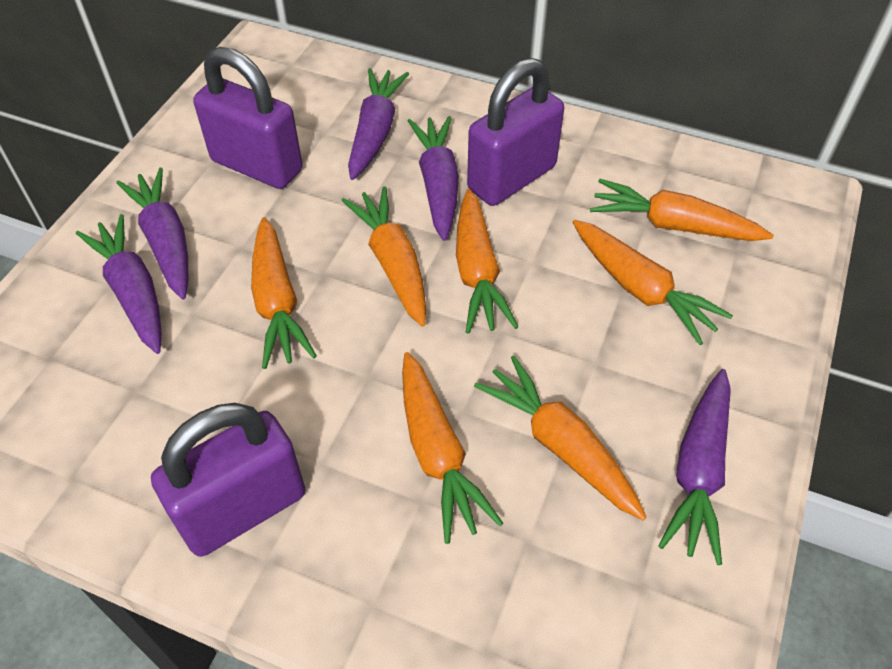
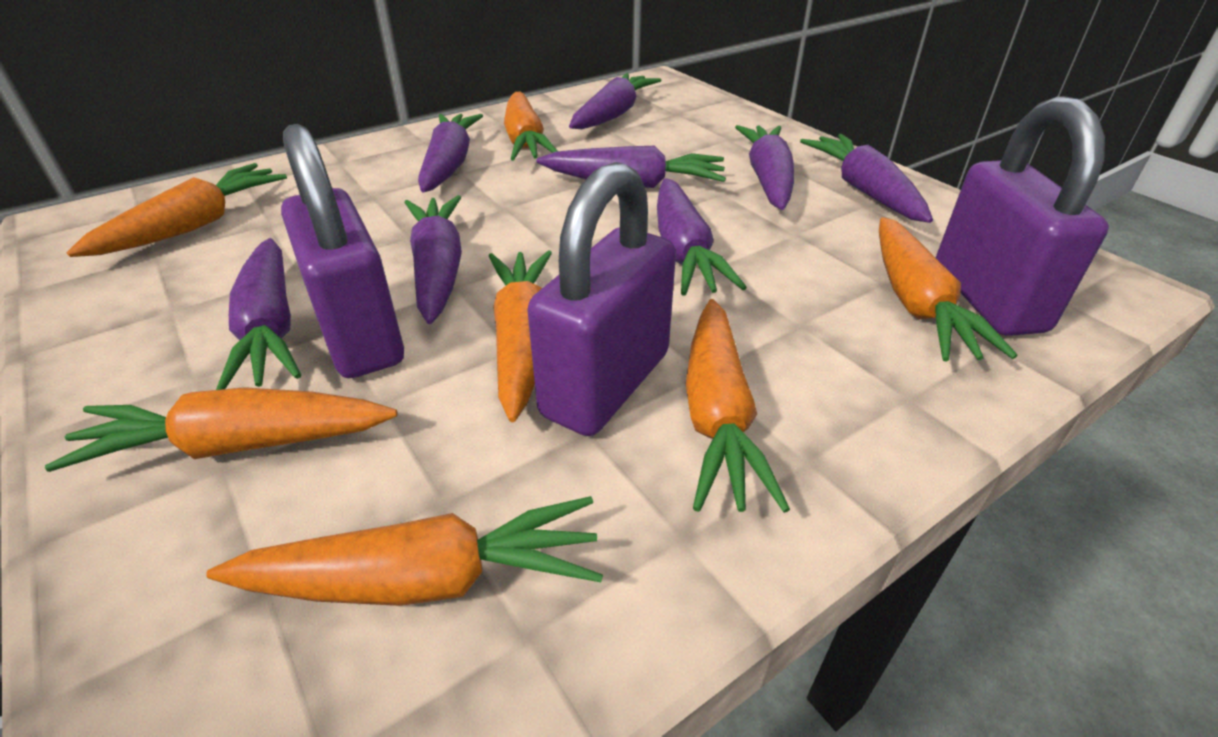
purple carrot: 5 -> 8

